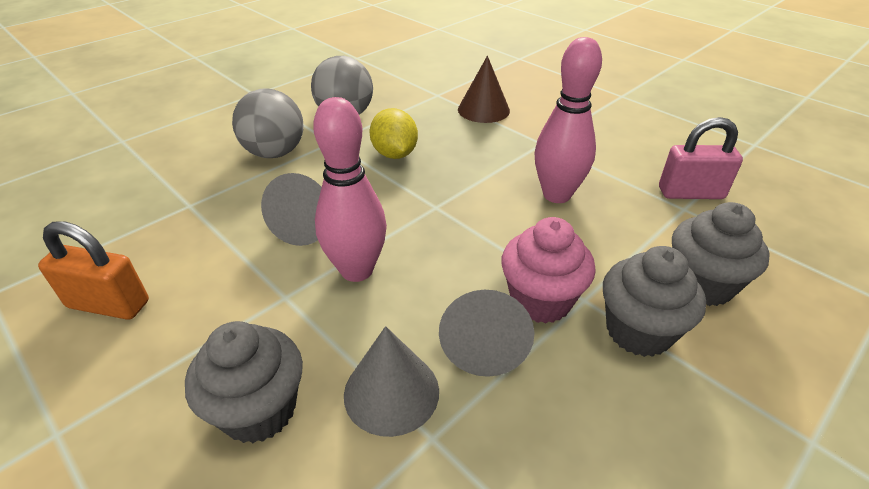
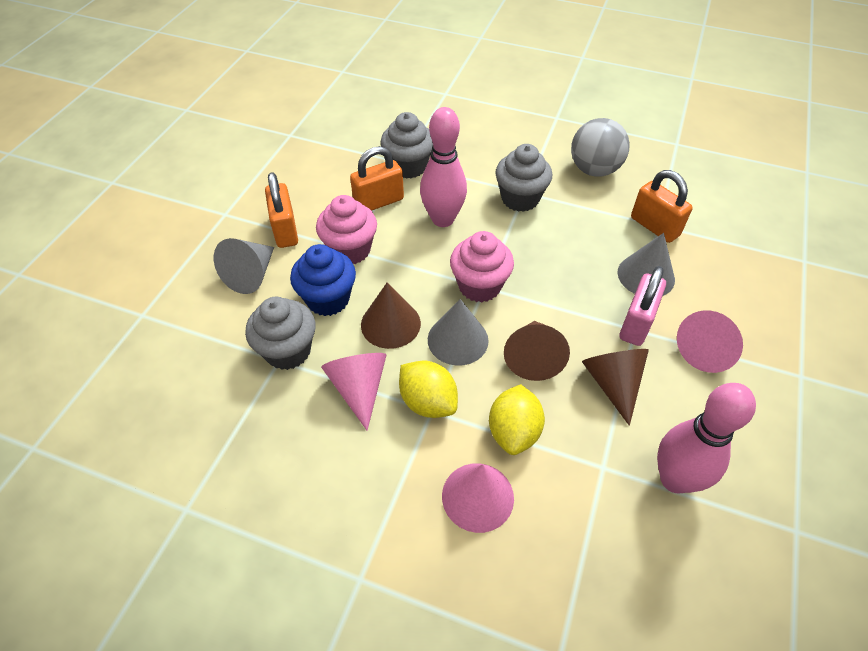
blue cupcake: 0 -> 1
brown cone: 1 -> 3
grey ball: 2 -> 1
orange padlock: 1 -> 3
pink cone: 0 -> 3
pink cupcake: 1 -> 2
yellow lemon: 1 -> 2

